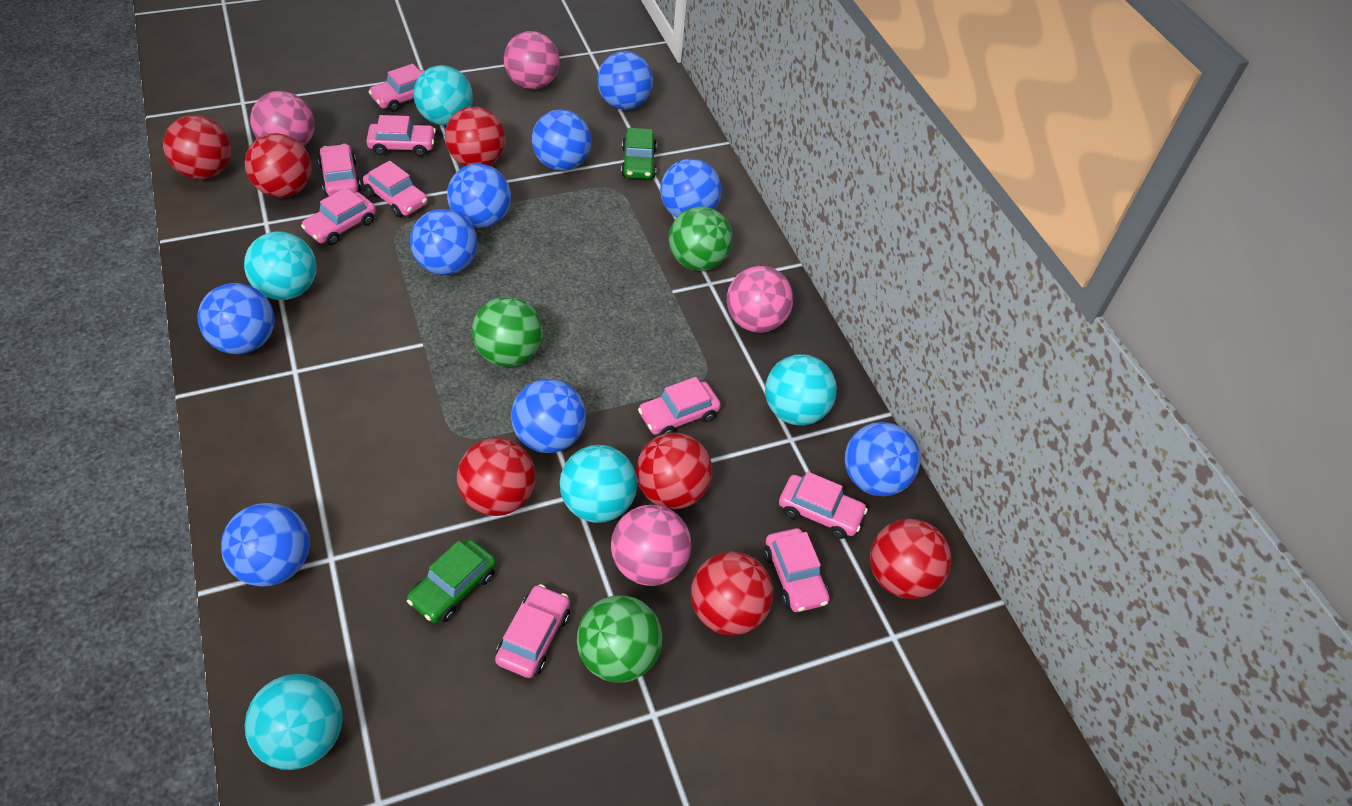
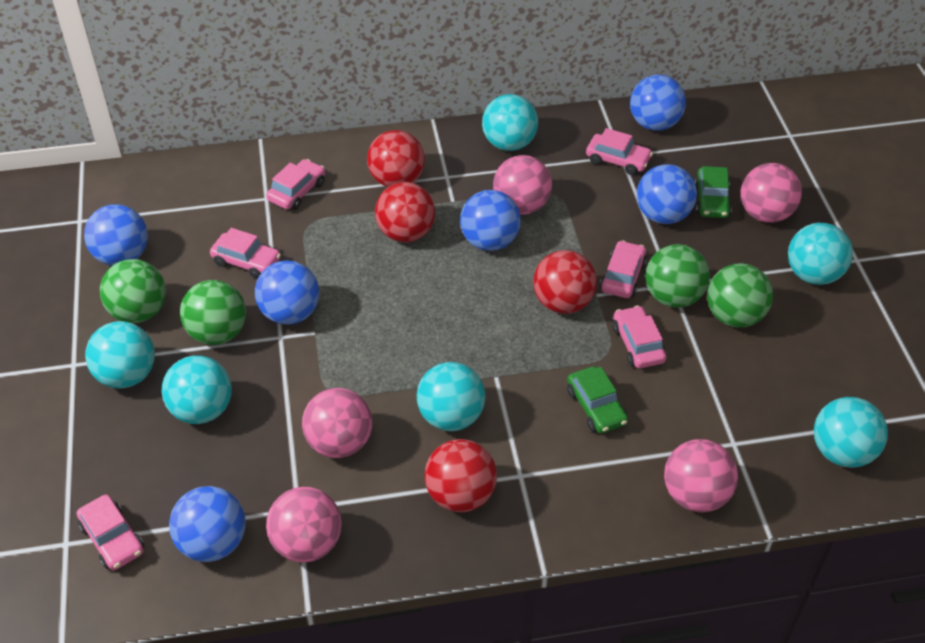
blue ball: 9 -> 6
green ball: 3 -> 4
pink ball: 4 -> 5
pink car: 9 -> 6
red ball: 7 -> 4
turquoise ball: 5 -> 6

